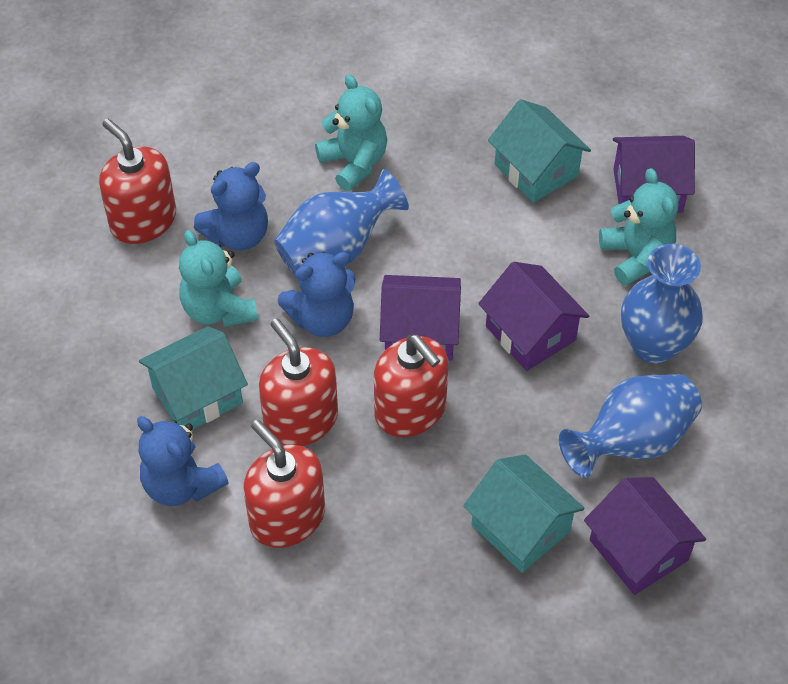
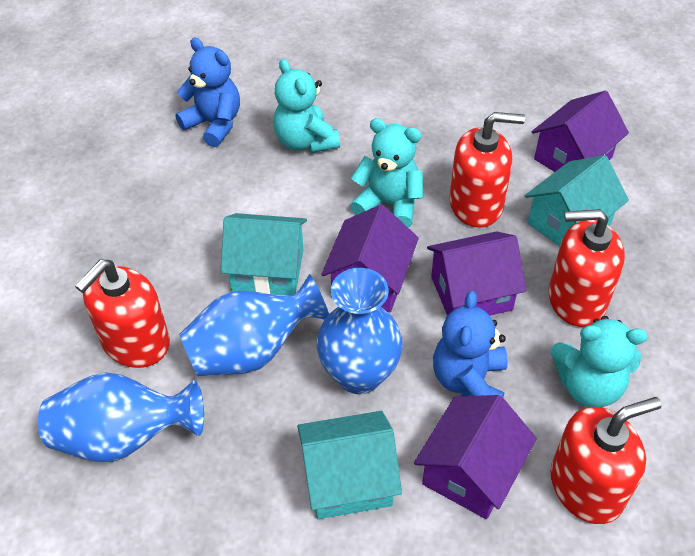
blue teddy bear: 3 -> 2

